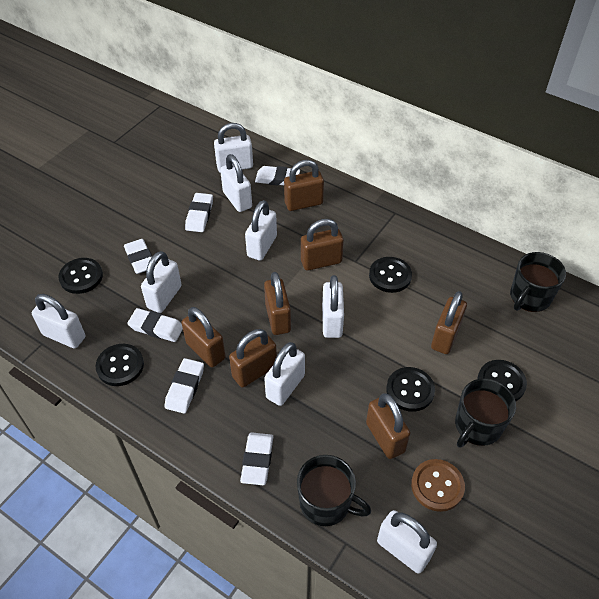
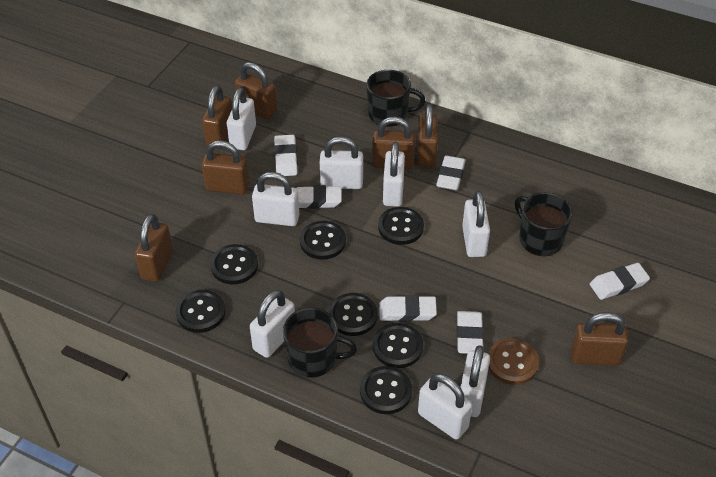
black button: 5 -> 7

